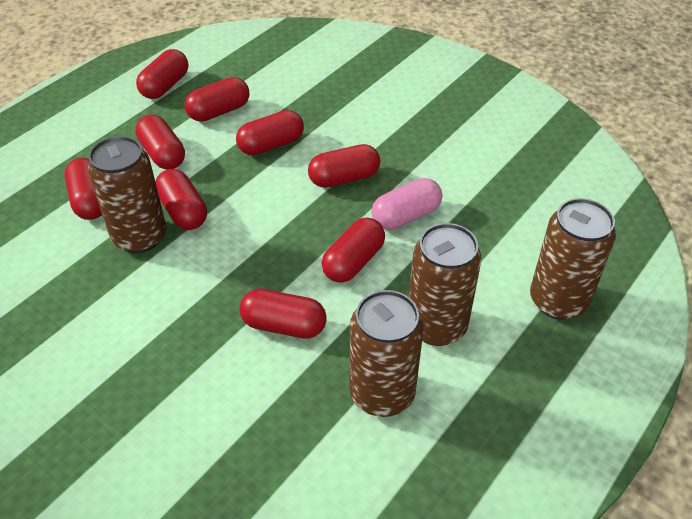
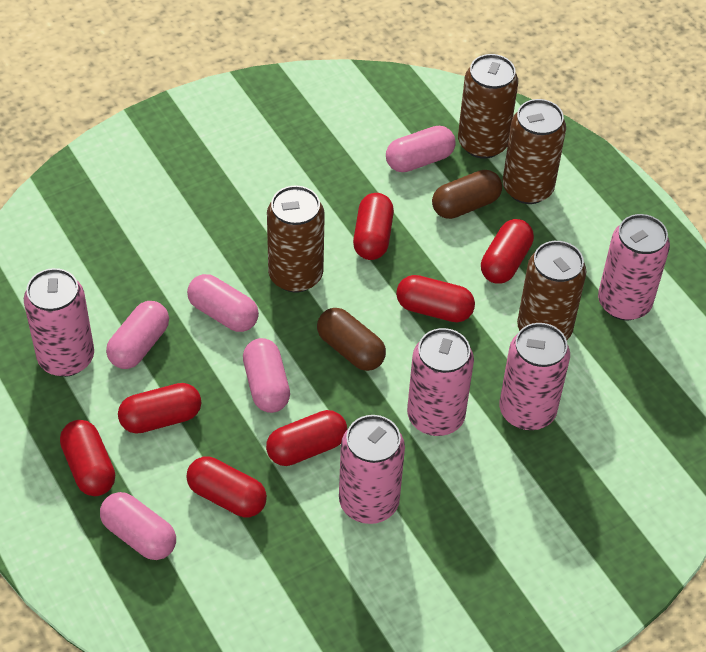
brown capsule: 0 -> 2
pink can: 0 -> 5
pink capsule: 1 -> 5
red capsule: 9 -> 7

